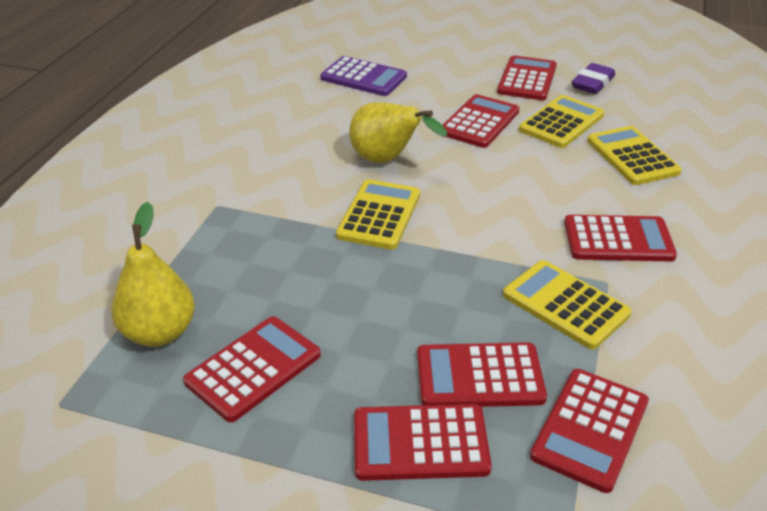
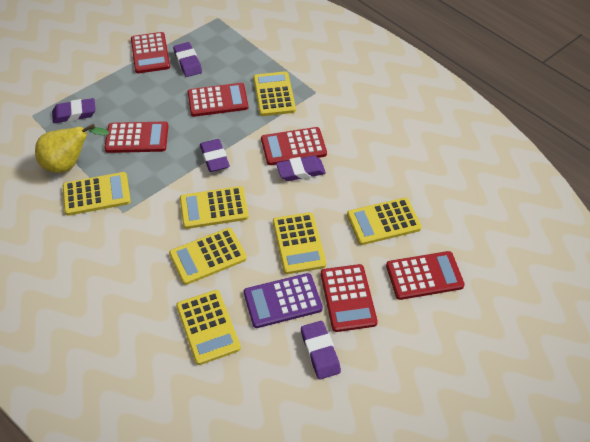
purple eraser: 1 -> 5
red calculator: 7 -> 6
yellow calculator: 4 -> 7
yellow pear: 2 -> 1

